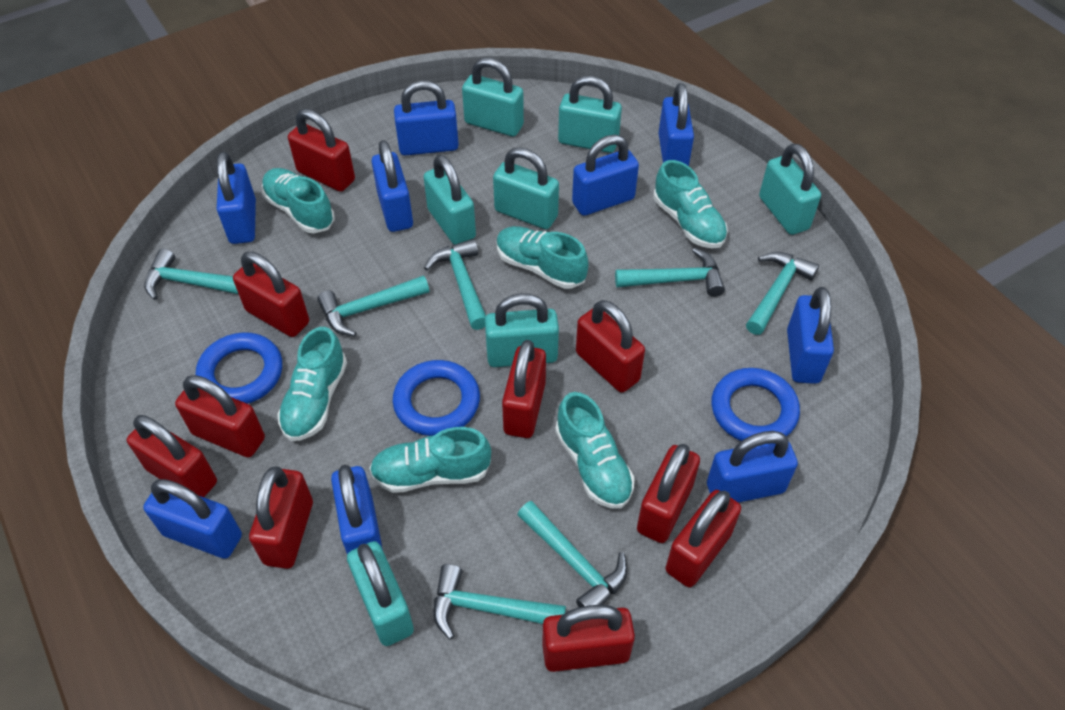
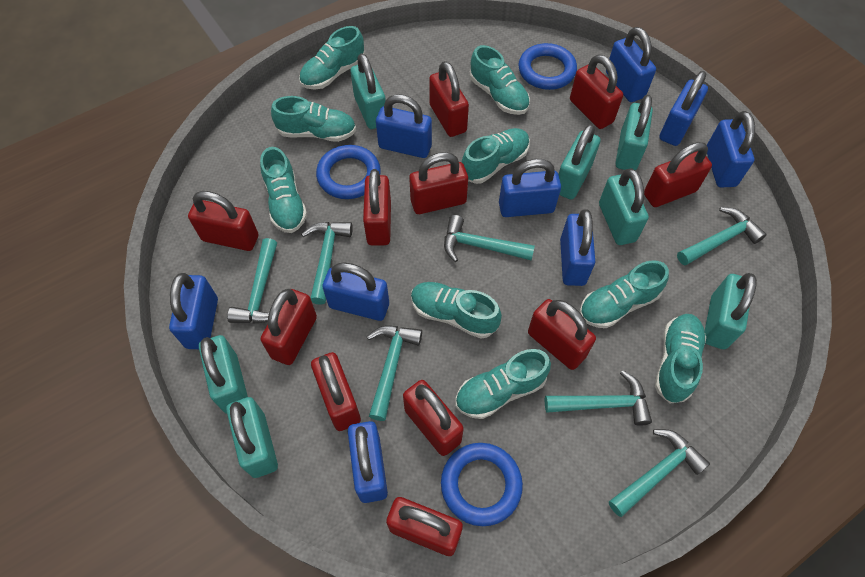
red padlock: 10 -> 11
turquoise shoe: 6 -> 9

